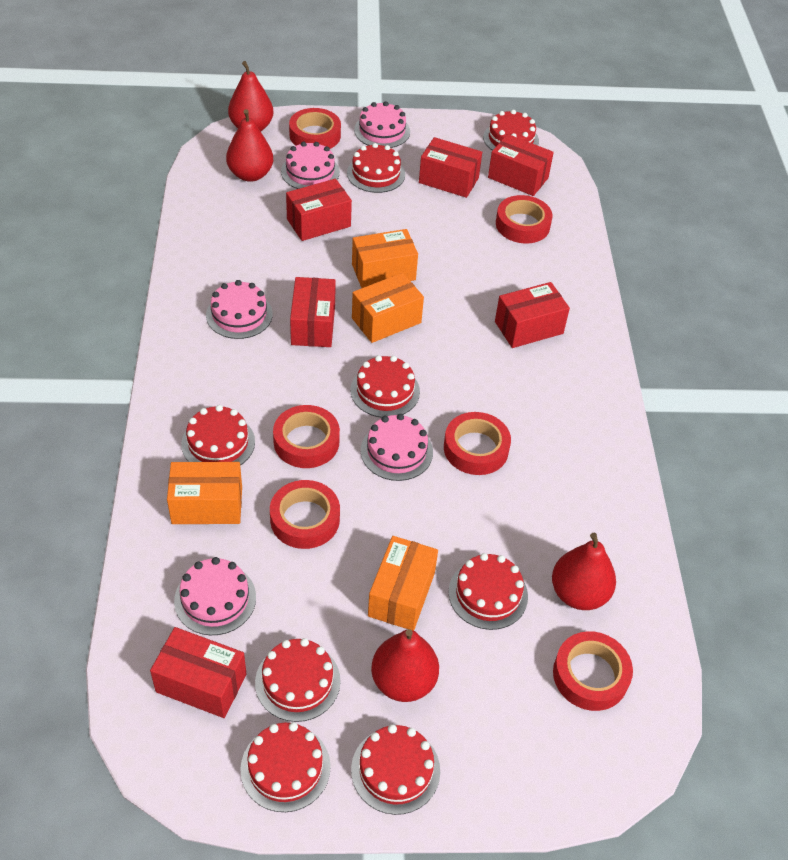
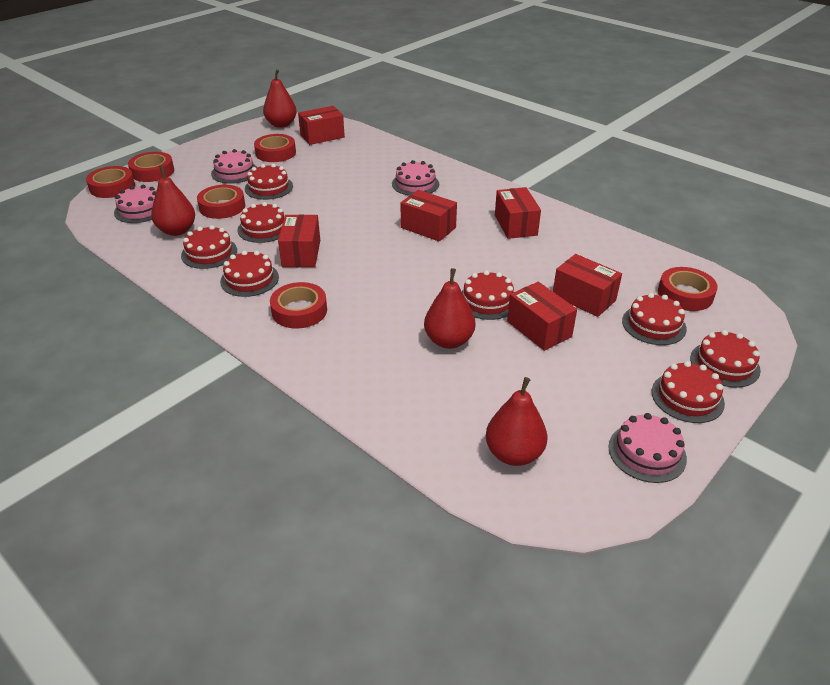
orange box: 4 -> 0
pink cake: 5 -> 4

